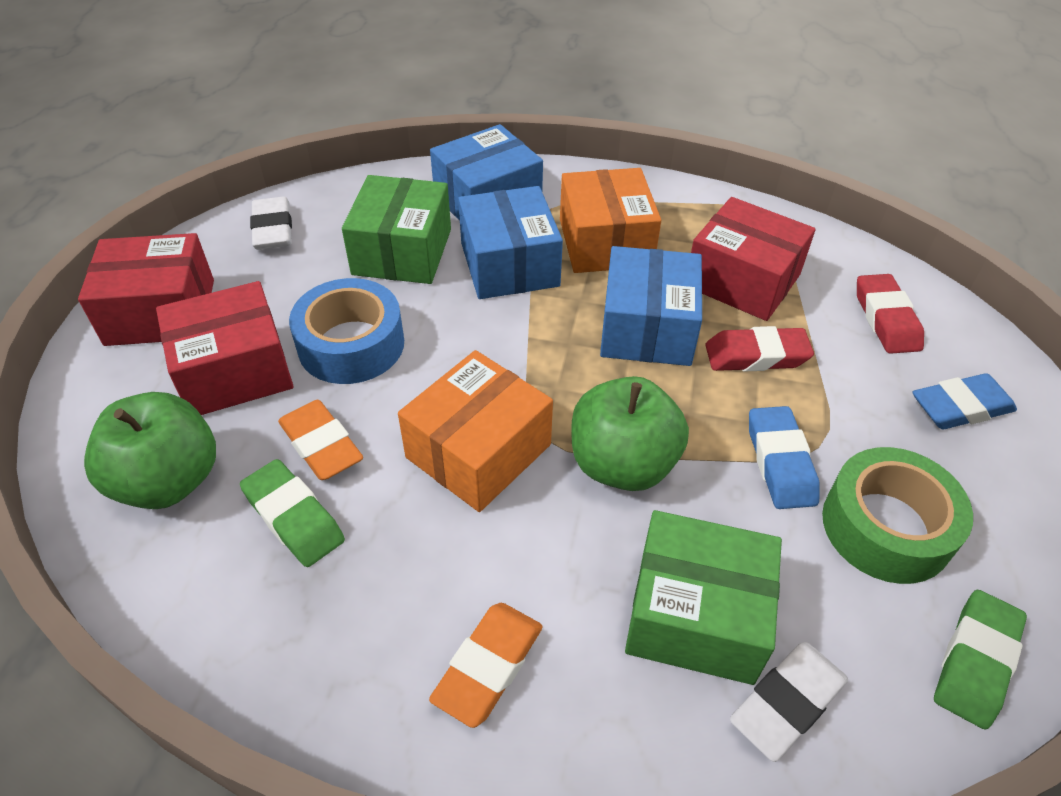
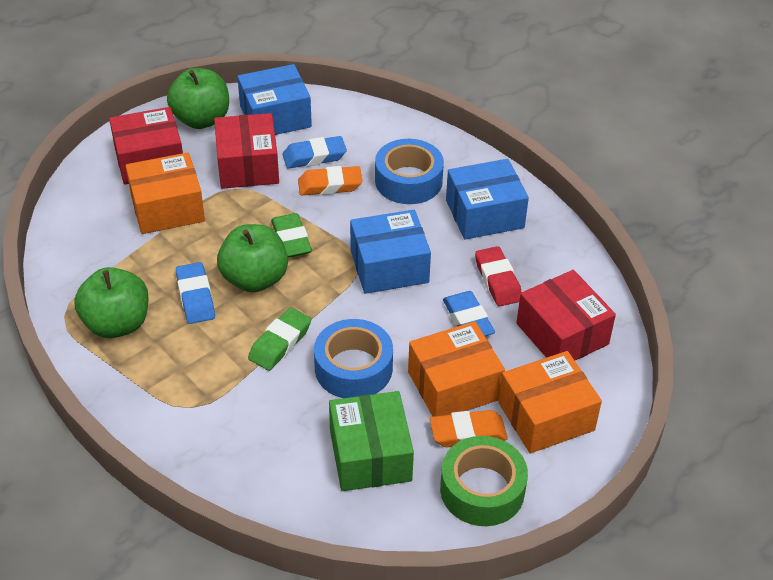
blue eraser: 2 -> 3
blue tape: 1 -> 2
green apple: 2 -> 3
green box: 2 -> 1
orange box: 2 -> 3
red eraser: 2 -> 1
white eraser: 2 -> 0

